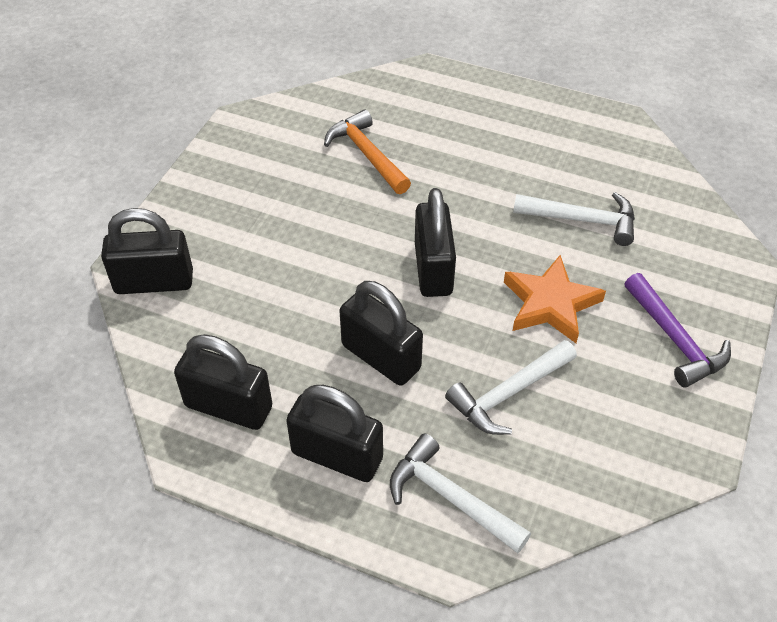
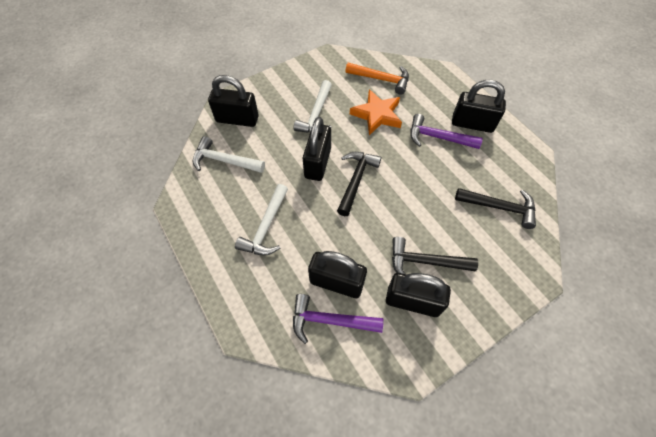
black hammer: 0 -> 3
purple hammer: 1 -> 2

